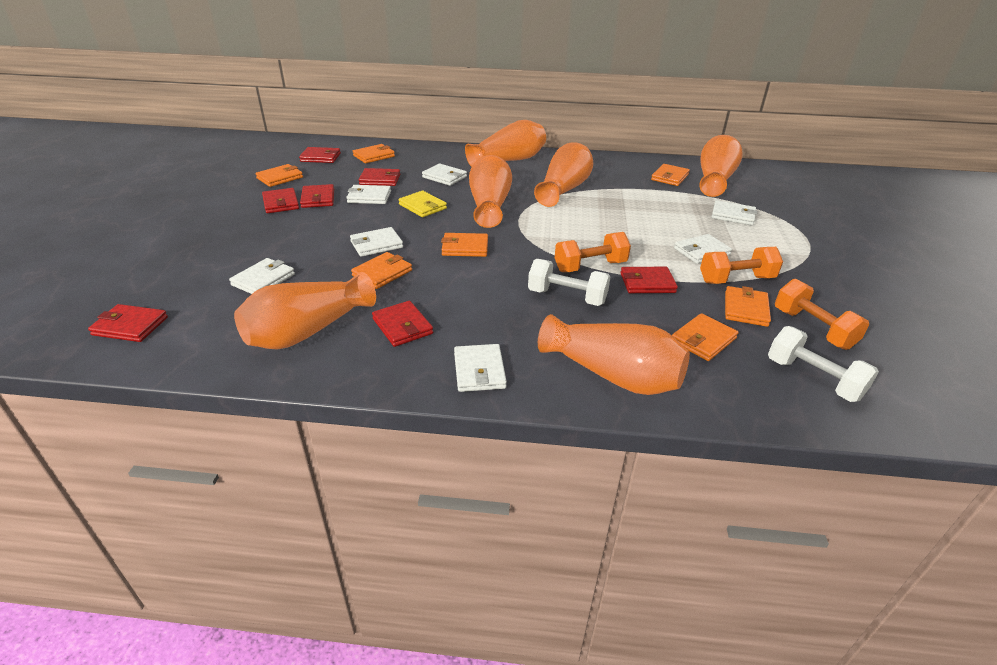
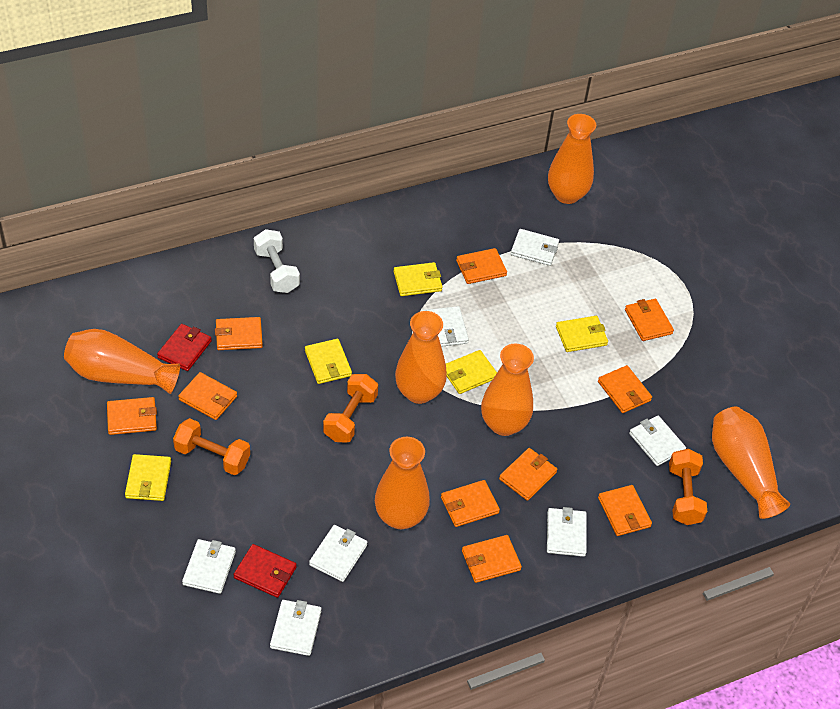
orange wallet: 7 -> 10
red wallet: 7 -> 2
white dumbbell: 2 -> 1
yellow wallet: 1 -> 5

